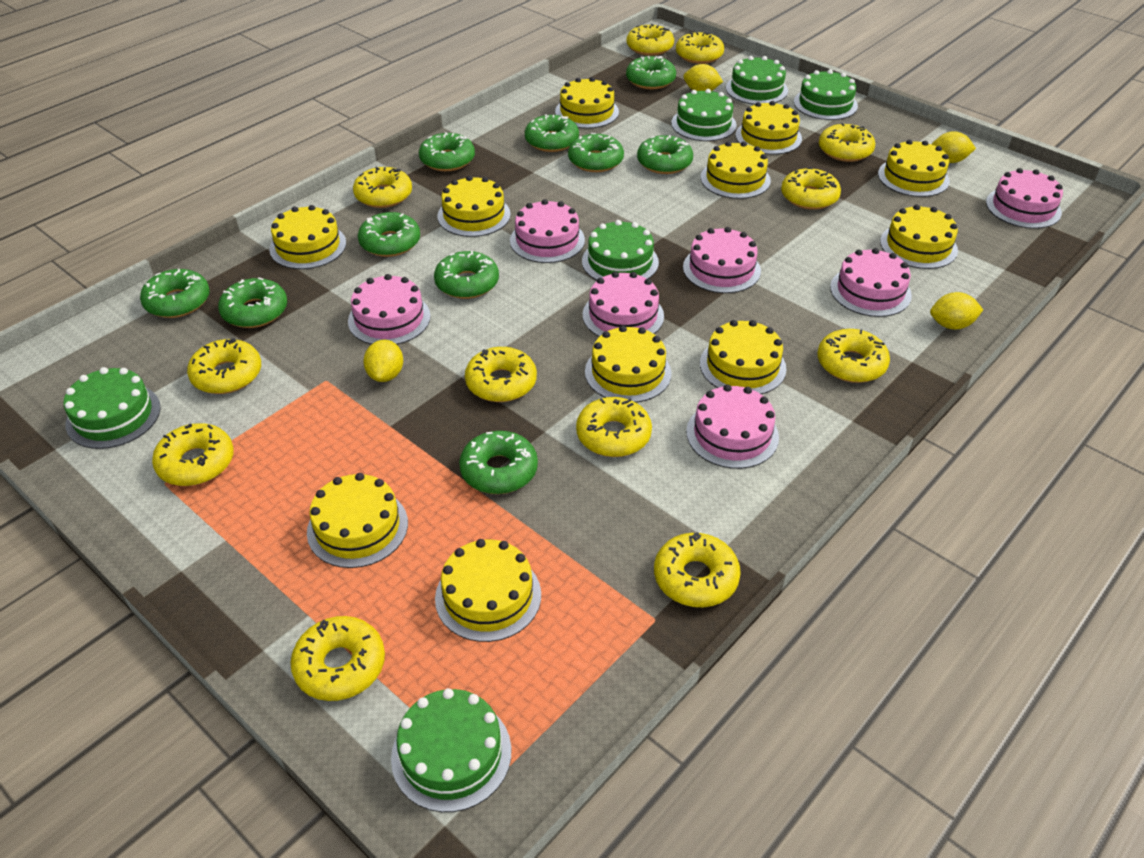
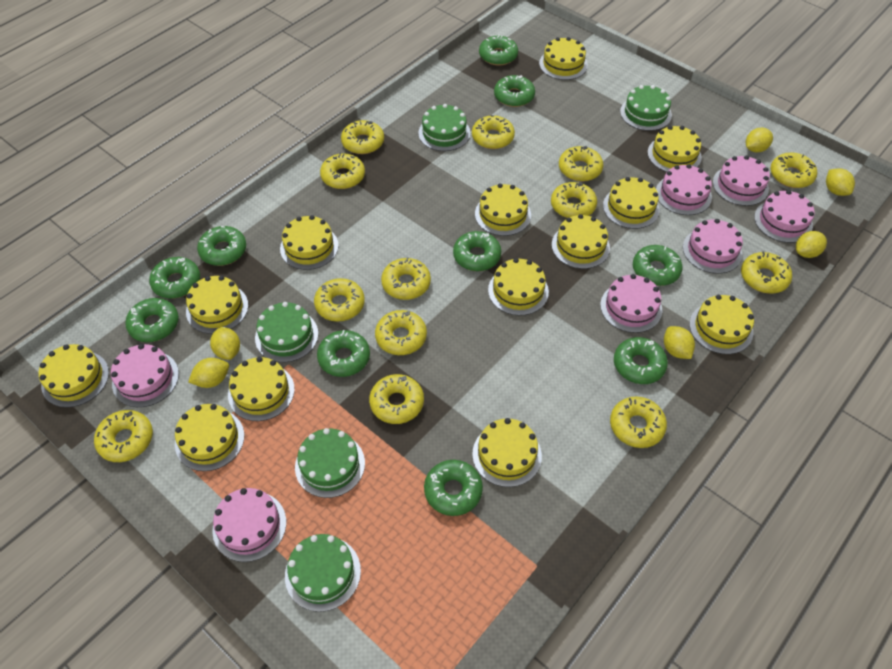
green cake: 6 -> 5
yellow cake: 11 -> 13
yellow donut: 12 -> 13
yellow lemon: 4 -> 6

